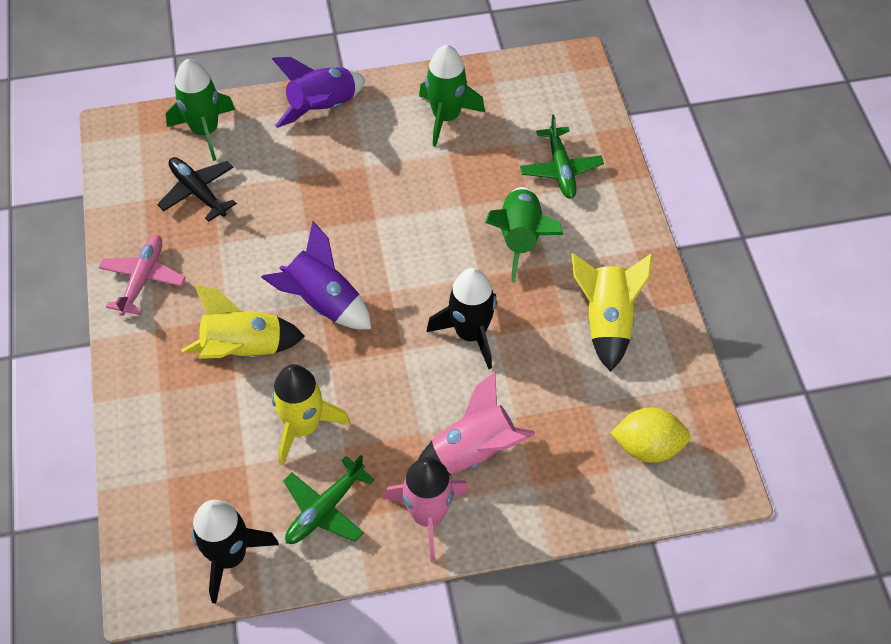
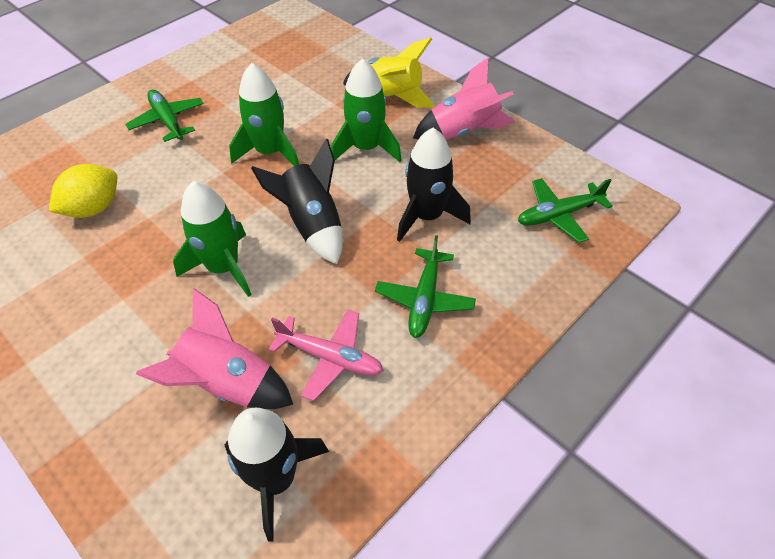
black plane: 1 -> 0
black rocket: 2 -> 3
green plane: 2 -> 3
purple rocket: 2 -> 0
yellow rocket: 3 -> 1

